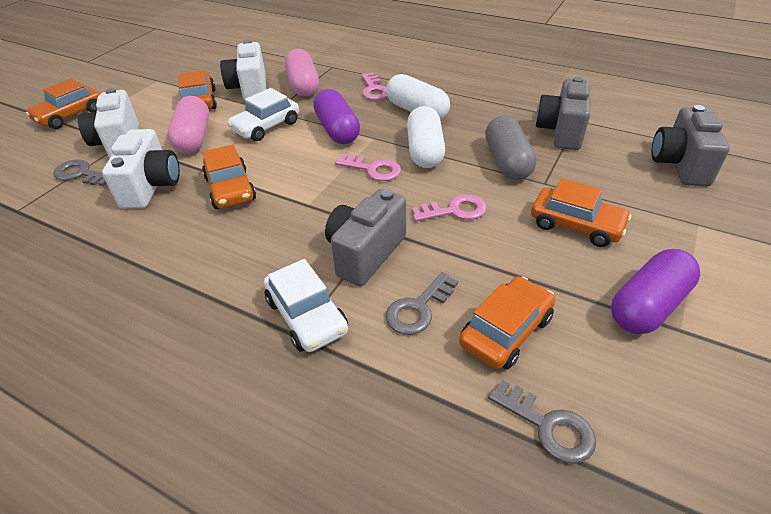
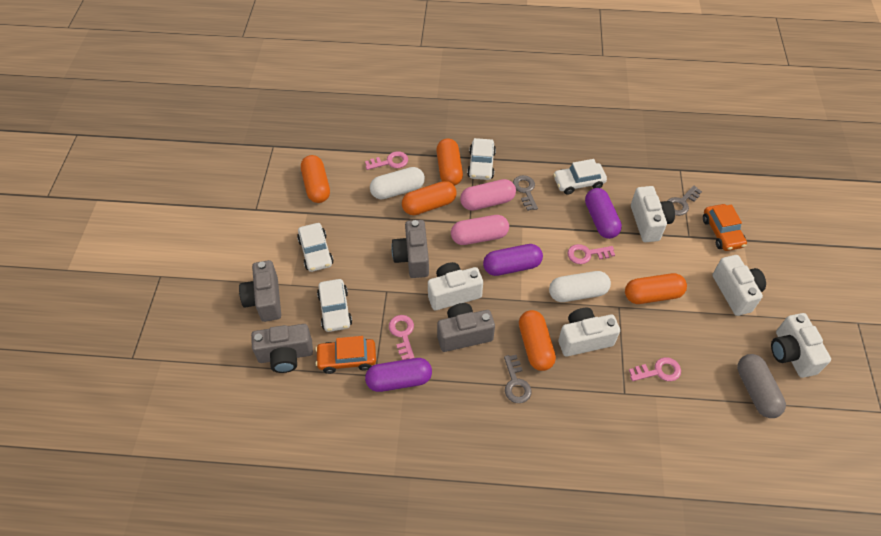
grey camera: 3 -> 4
orange capsule: 0 -> 5
orange car: 5 -> 2
pink key: 3 -> 4
purple capsule: 2 -> 3
white camera: 3 -> 5
white car: 2 -> 4

